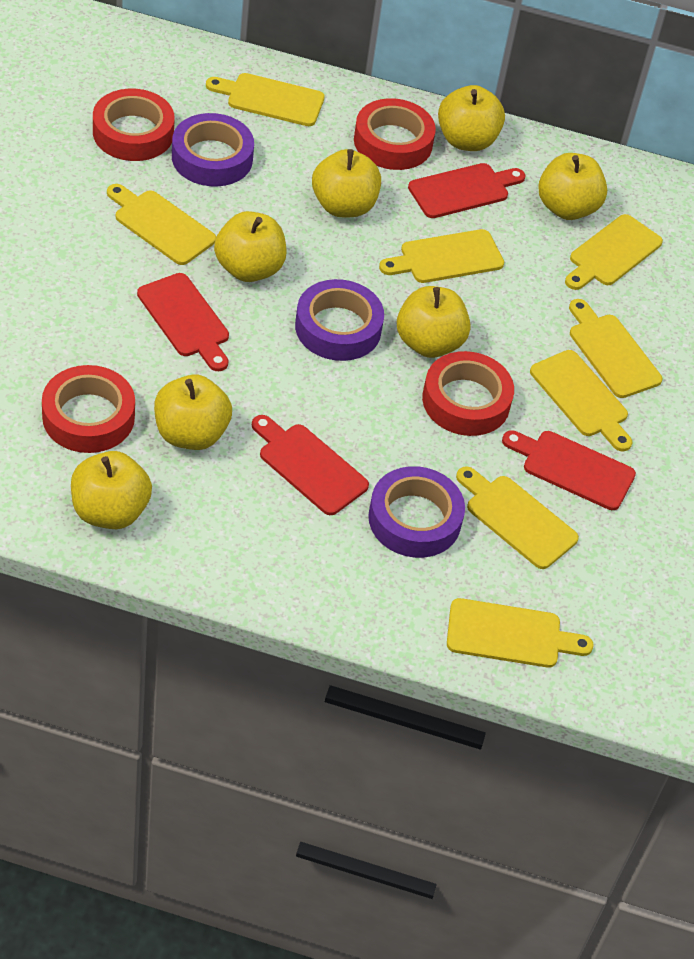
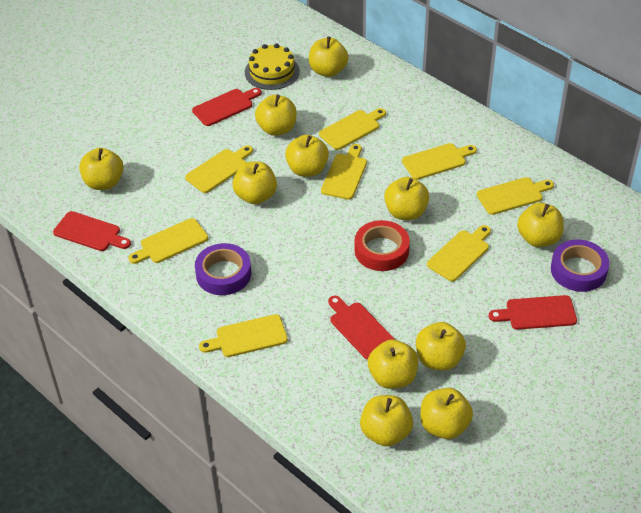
purple tape: 3 -> 2
red tape: 4 -> 1
yellow apple: 7 -> 11
yellow cake: 0 -> 1

